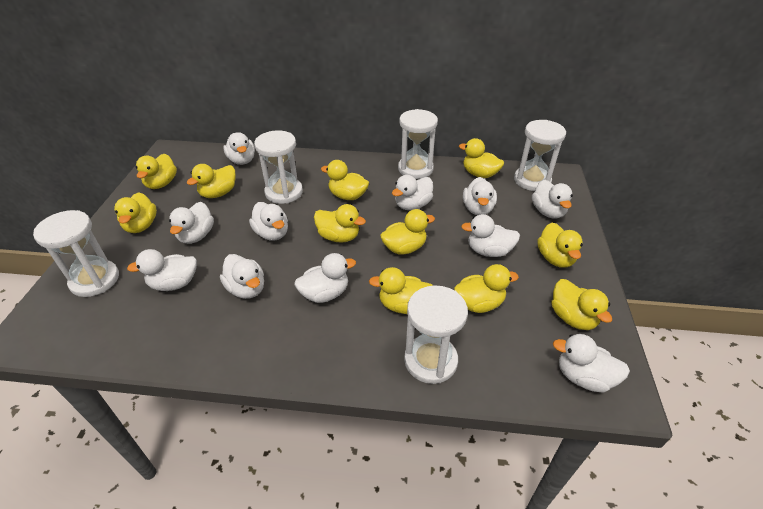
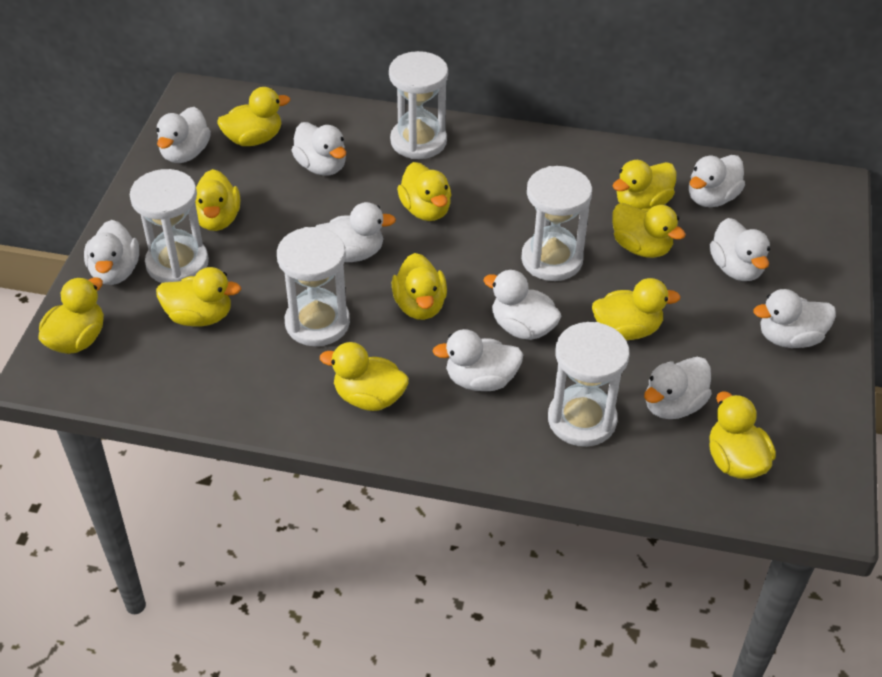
white duck: 11 -> 10

